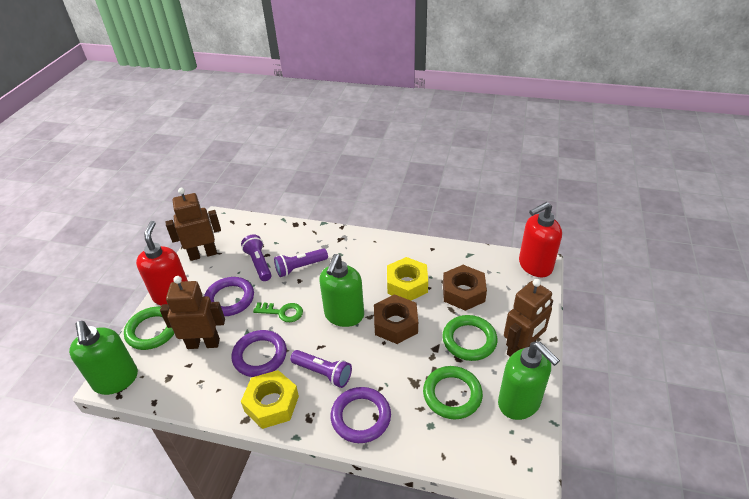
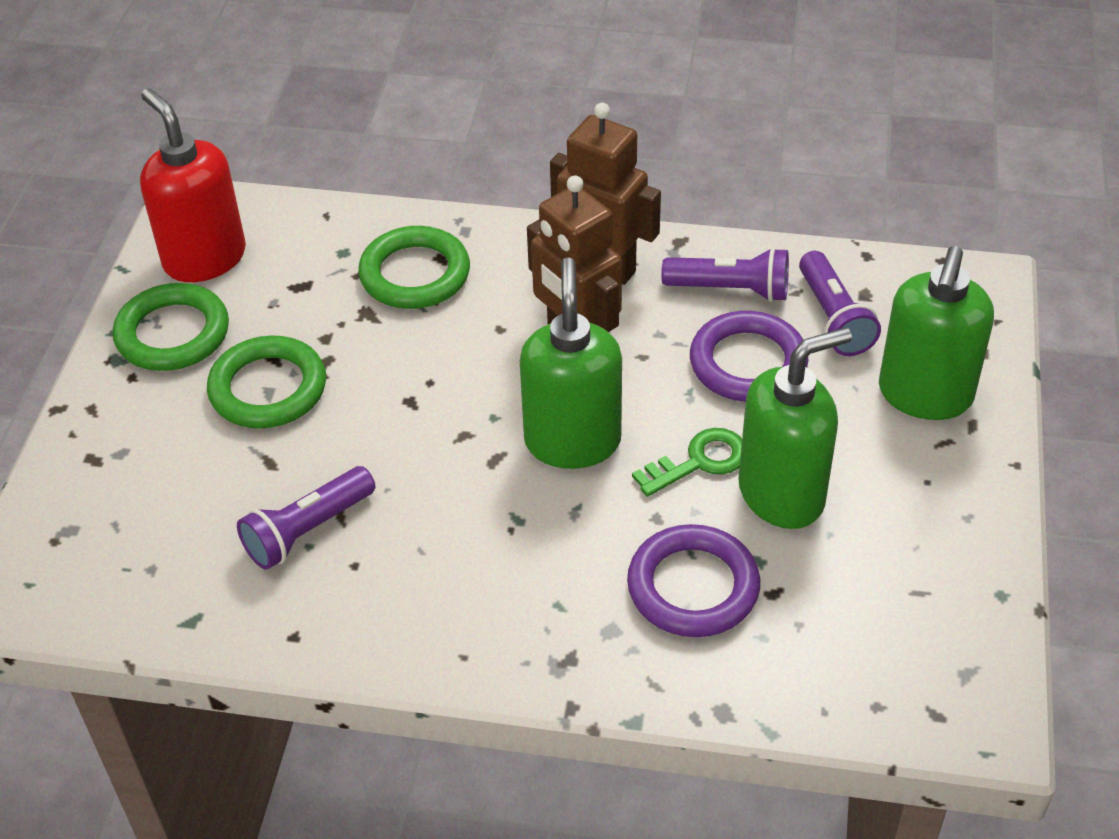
brown nut: 2 -> 0
brown robot: 3 -> 2
purple ring: 3 -> 2
red soap dispenser: 2 -> 1
yellow nut: 2 -> 0

